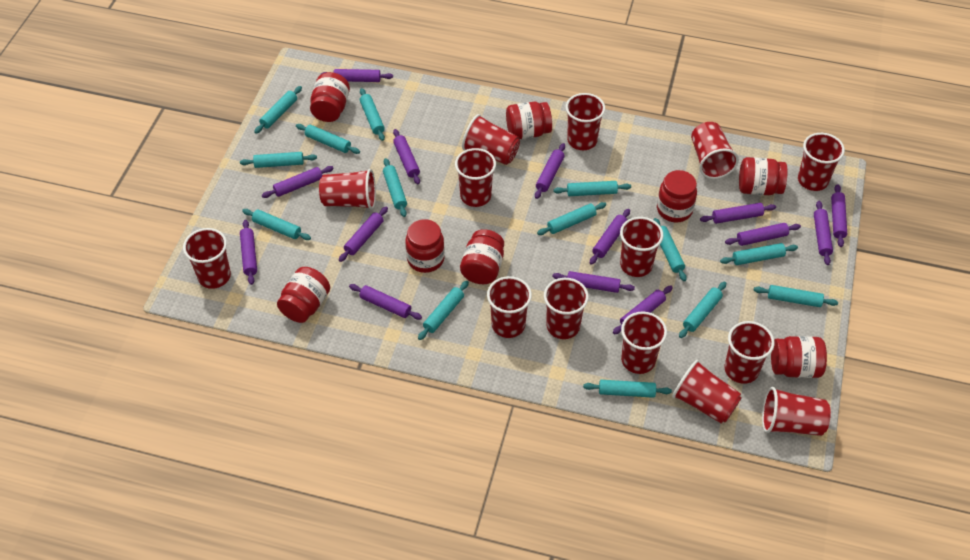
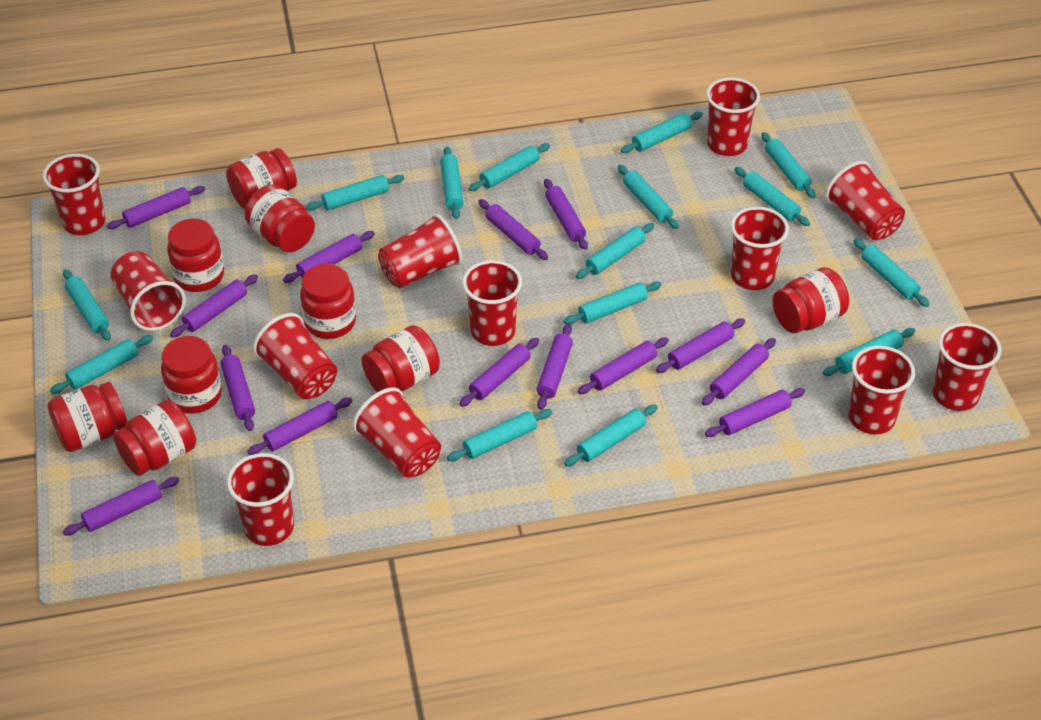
red cup: 14 -> 12
red jar: 8 -> 9
turquoise rolling pin: 14 -> 15

